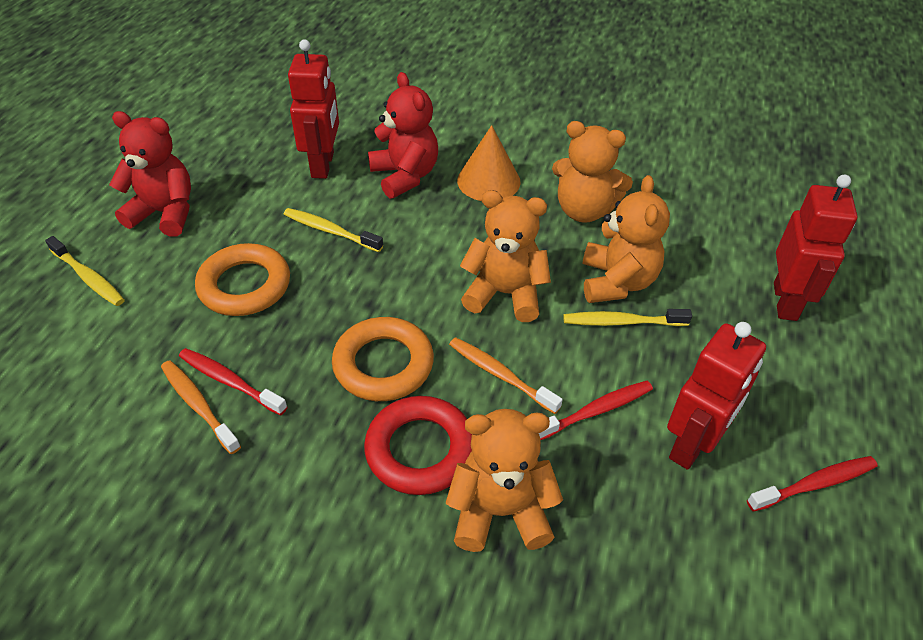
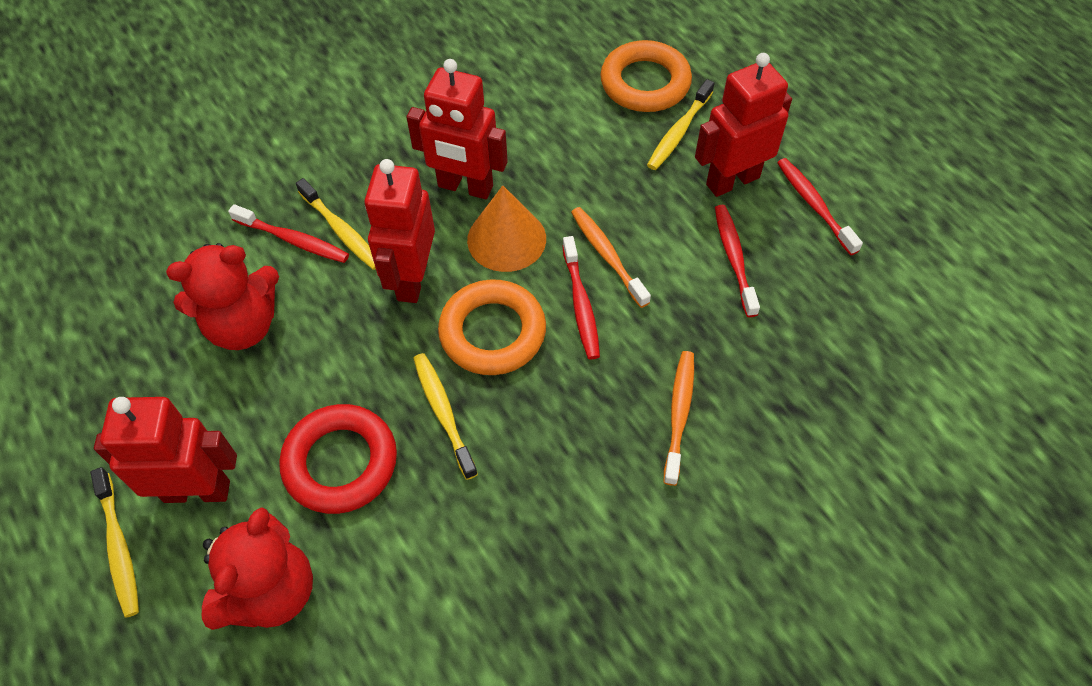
orange teddy bear: 4 -> 0
red robot: 3 -> 4
red toothbrush: 3 -> 4
yellow toothbrush: 3 -> 4

